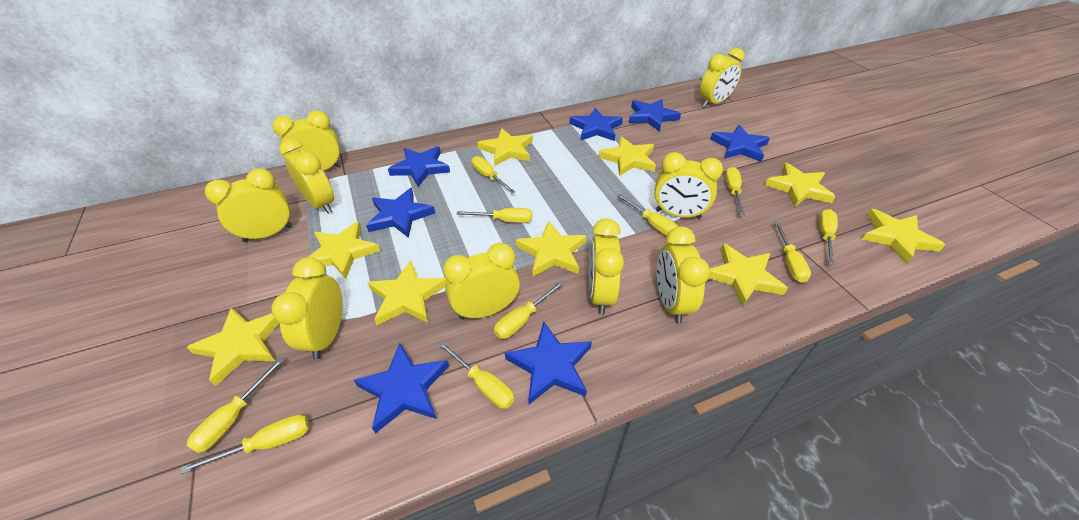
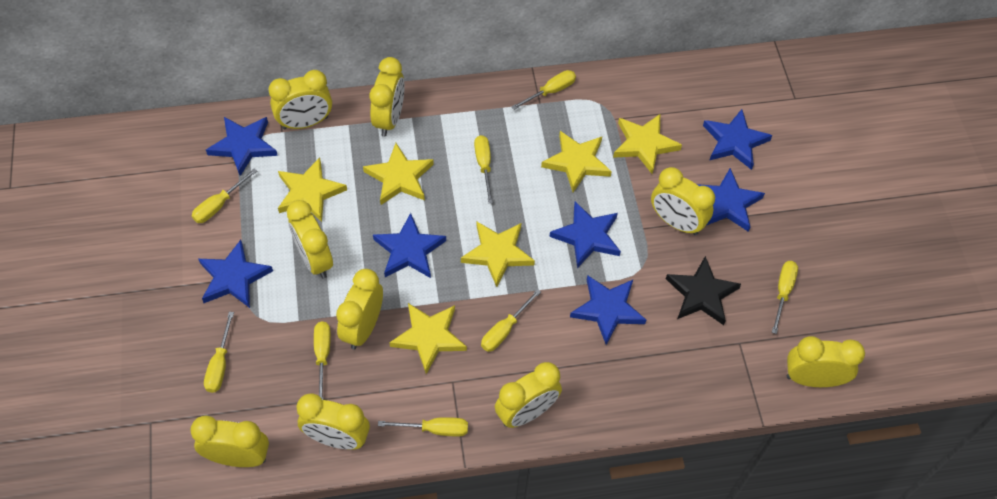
black star: 0 -> 1
yellow screwdriver: 10 -> 8
yellow star: 9 -> 6

